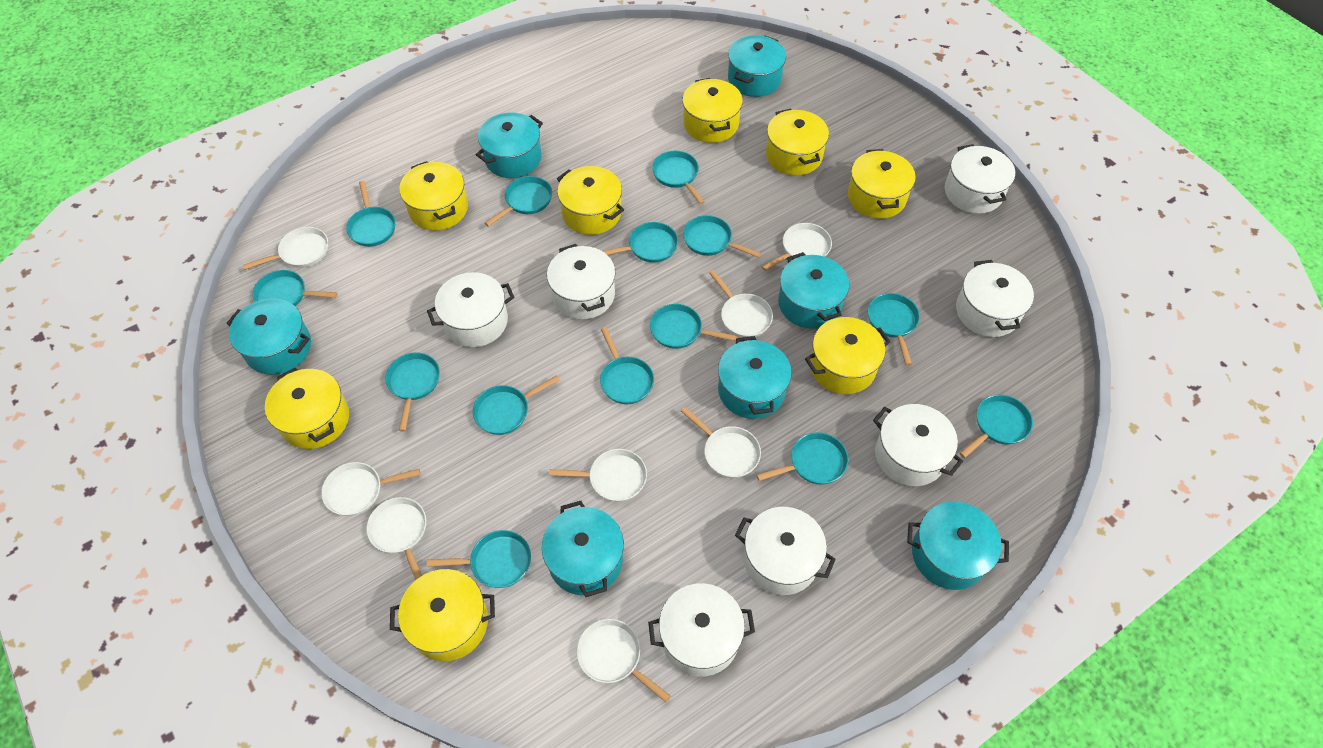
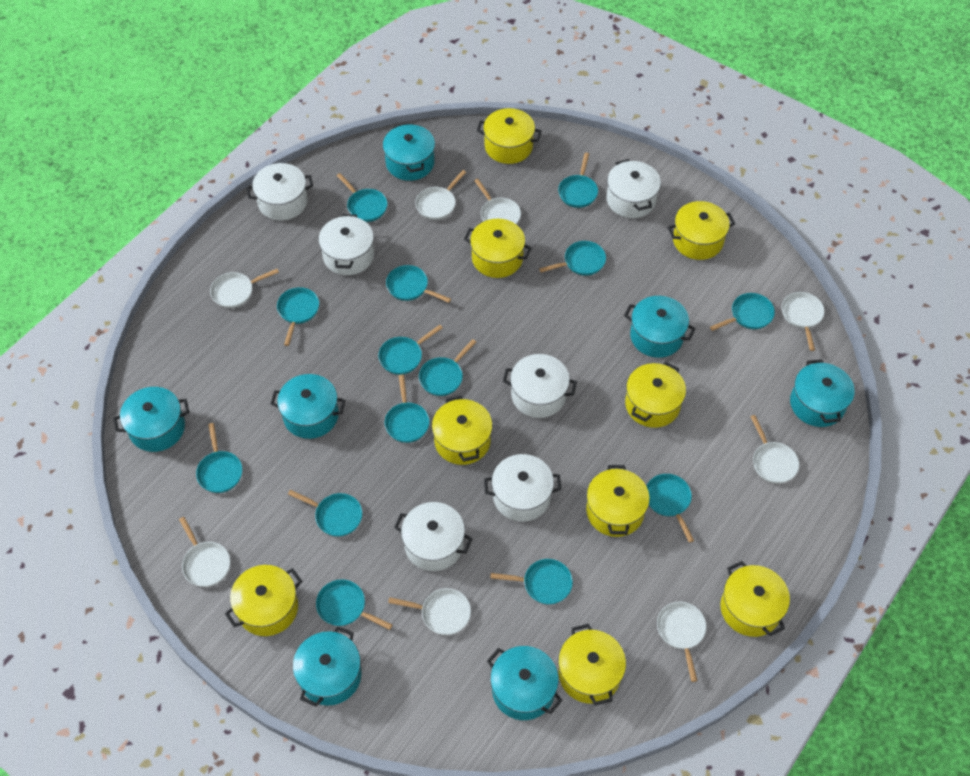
white pot: 7 -> 6
yellow pot: 8 -> 9

